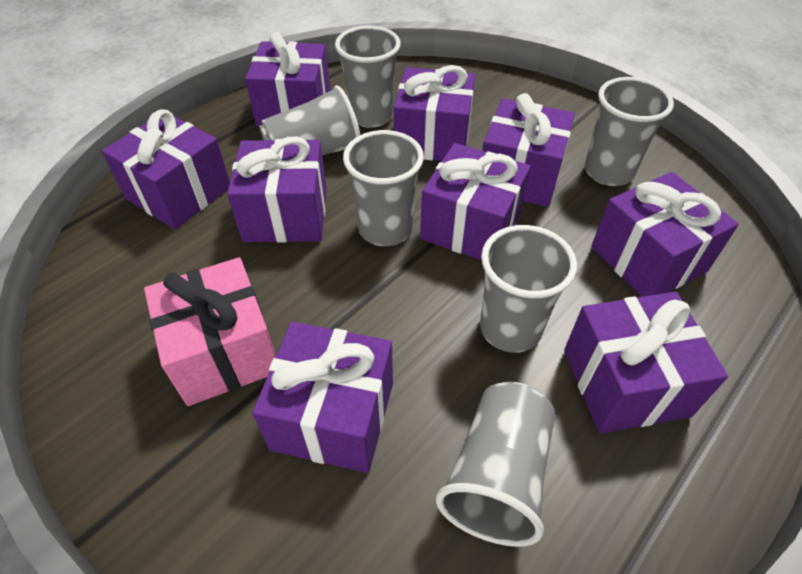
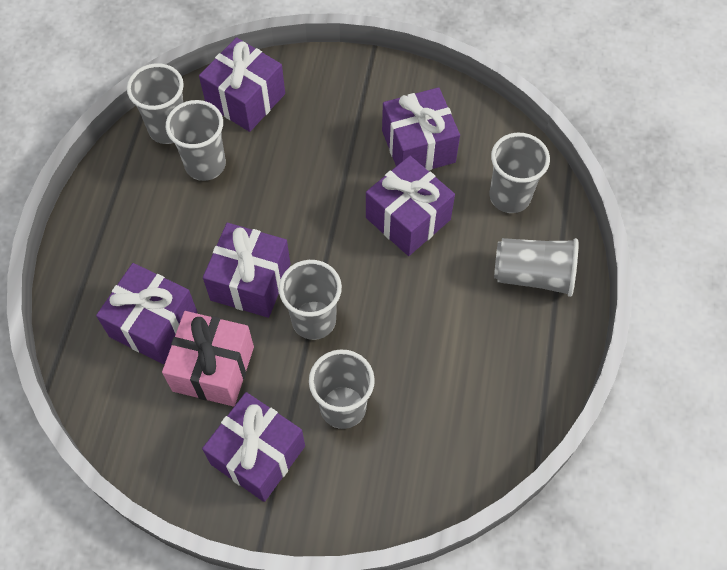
purple gift: 9 -> 6

